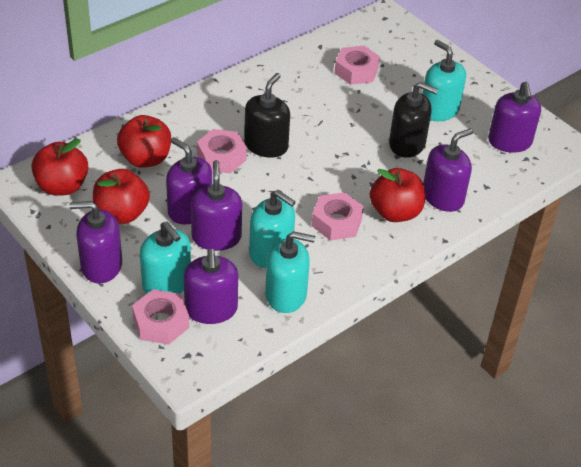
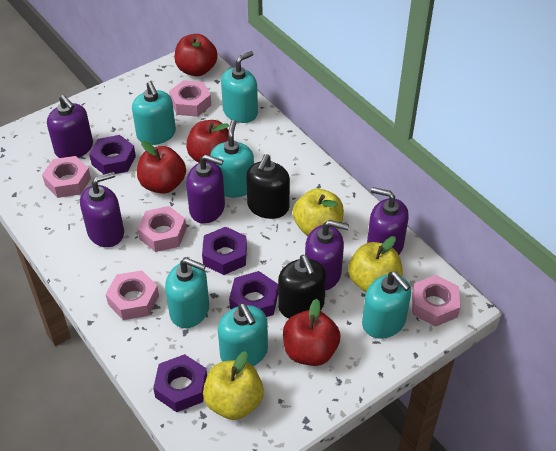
pink nut: 4 -> 5
purple nut: 0 -> 4
purple soap dispenser: 6 -> 5
turquoise soap dispenser: 4 -> 6
yellow apple: 0 -> 3

